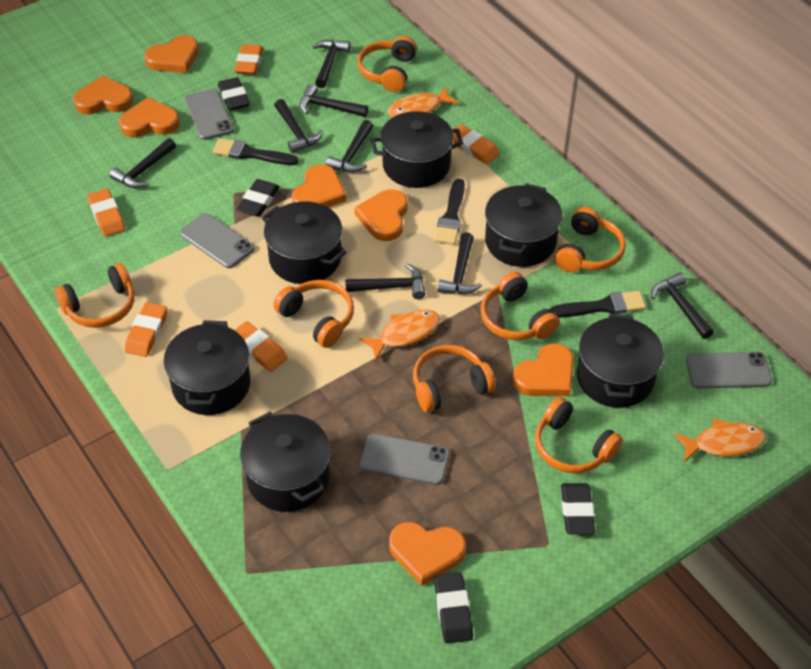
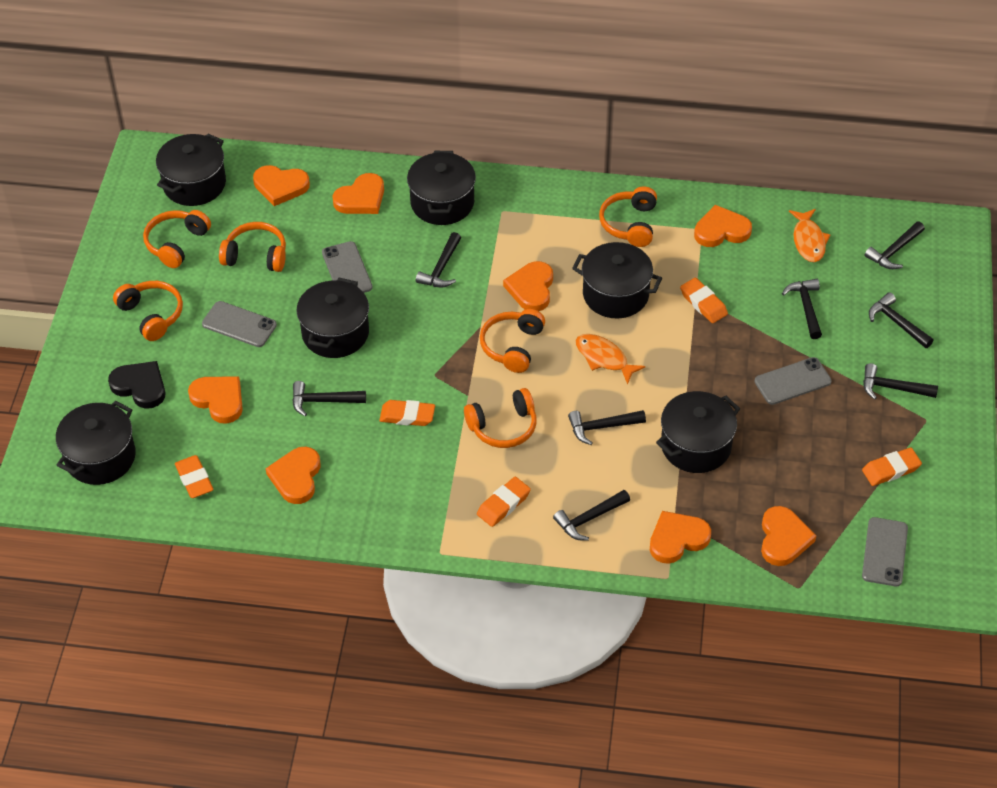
black brush: 3 -> 0
black eraser: 4 -> 0
black heart: 0 -> 1
orange fish: 3 -> 2
orange headphones: 7 -> 6
orange heart: 7 -> 8

